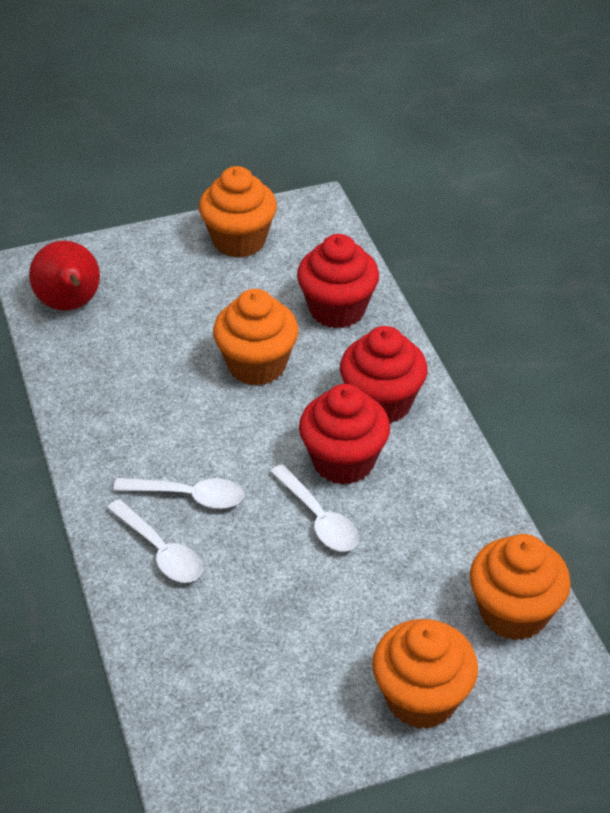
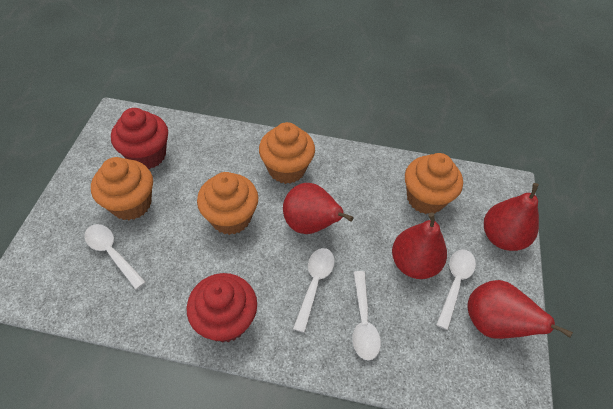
red cupcake: 3 -> 2
red pear: 1 -> 4
white spoon: 3 -> 4

